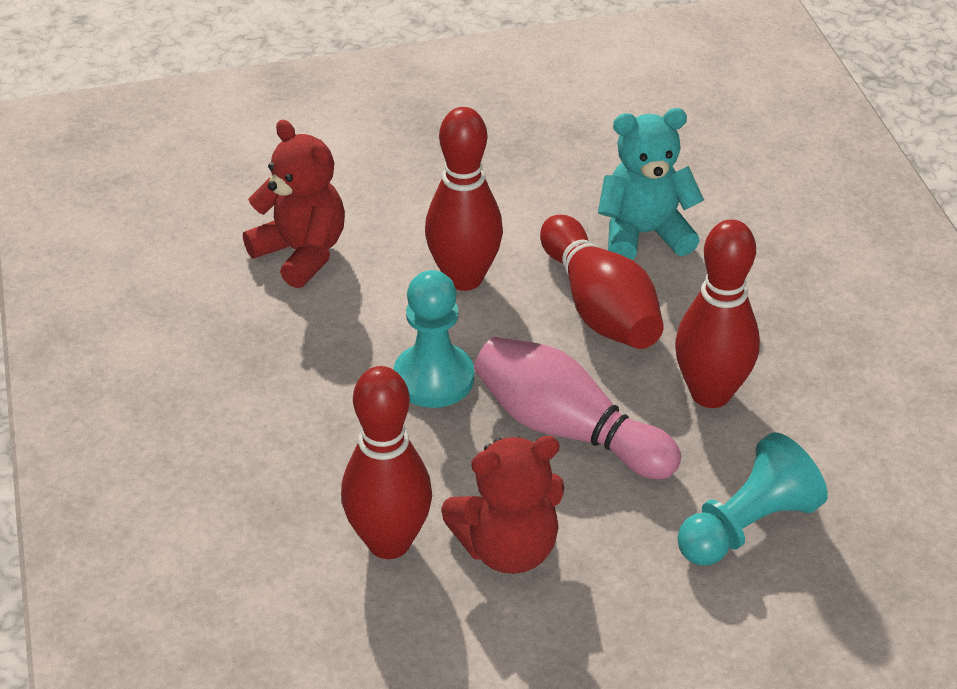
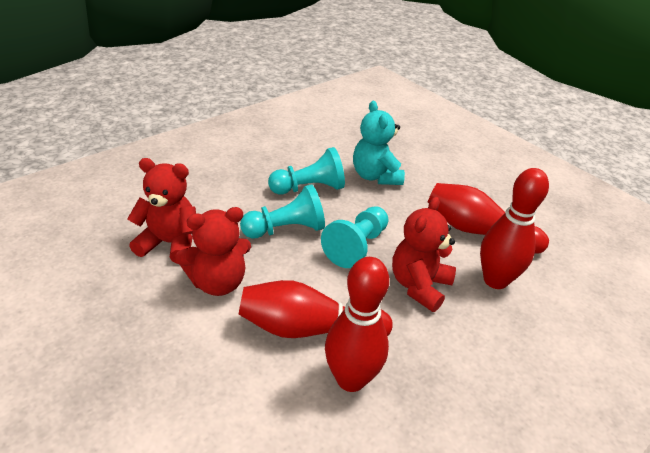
pink bowling pin: 1 -> 0
red teddy bear: 2 -> 3
turquoise pawn: 2 -> 3

